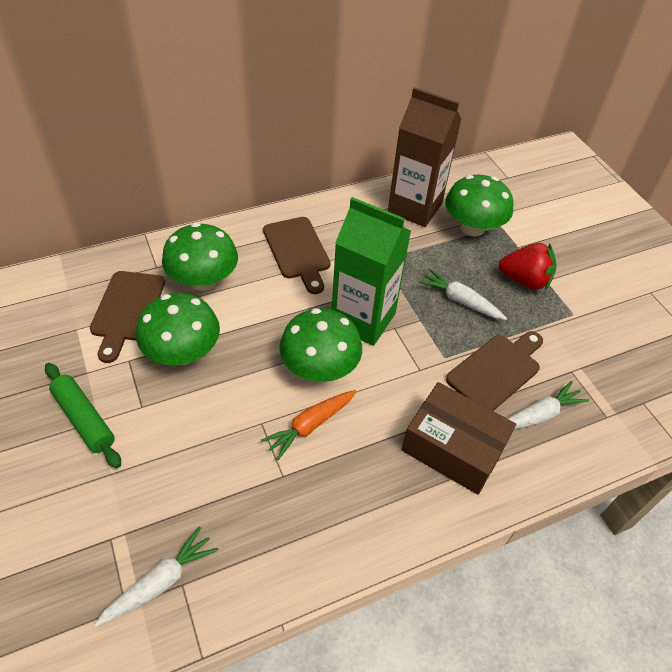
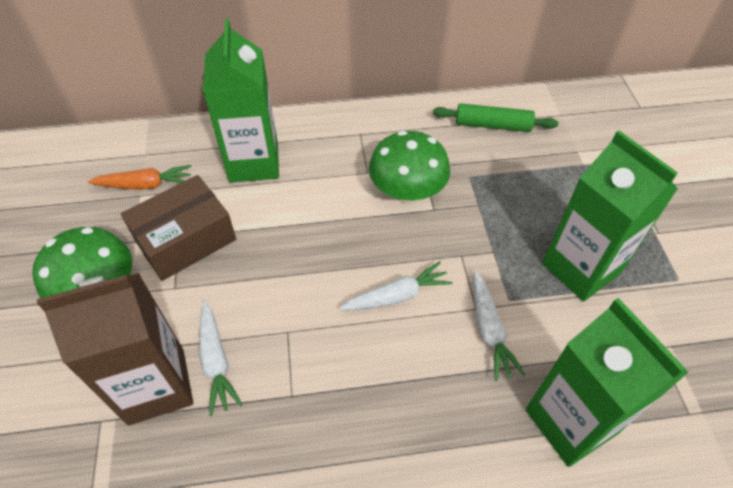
brown cutting board: 3 -> 0
green carton: 1 -> 3
green mushroom: 4 -> 2
red strawberry: 1 -> 0

